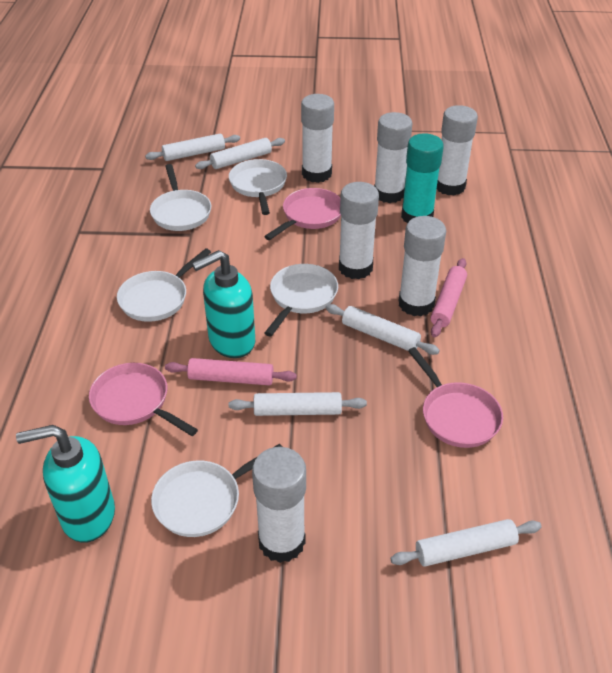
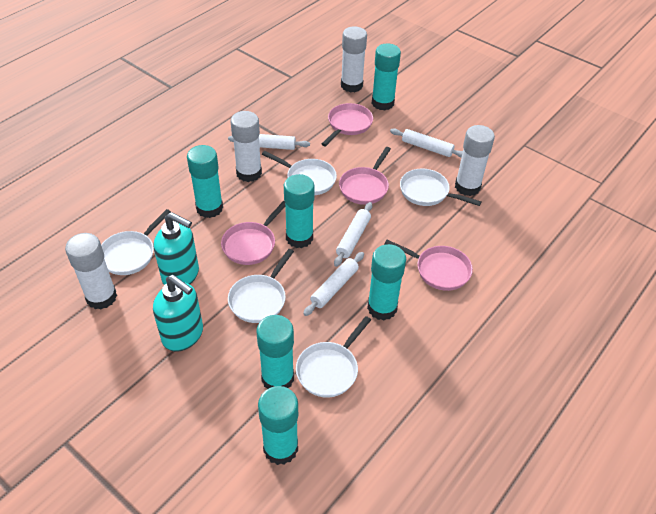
pink pan: 3 -> 4
pink rolling pin: 2 -> 0
turquoise glue stick: 1 -> 6
white glue stick: 6 -> 4
white rolling pin: 5 -> 4

